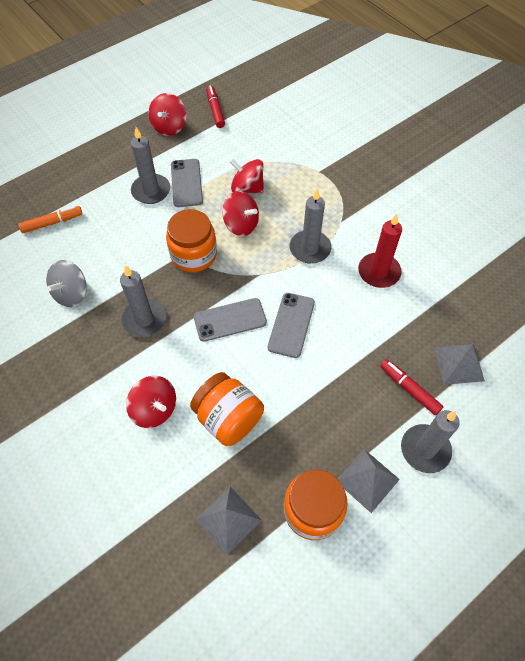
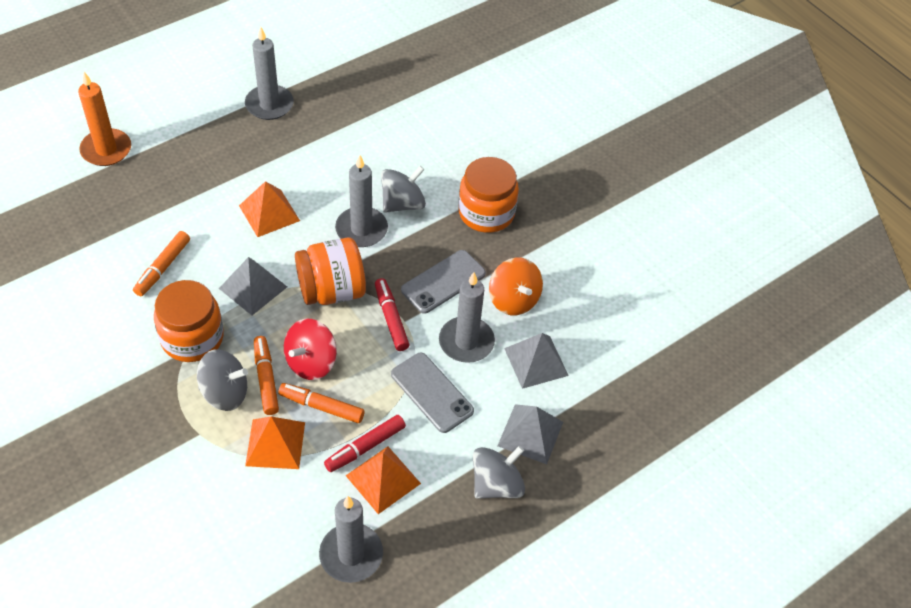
grey phone: 3 -> 2
grey spinning top: 1 -> 3
orange candle: 0 -> 1
orange marker: 1 -> 3
orange pyramid: 0 -> 3
orange spinning top: 0 -> 1
red candle: 1 -> 0
red spinning top: 4 -> 1

